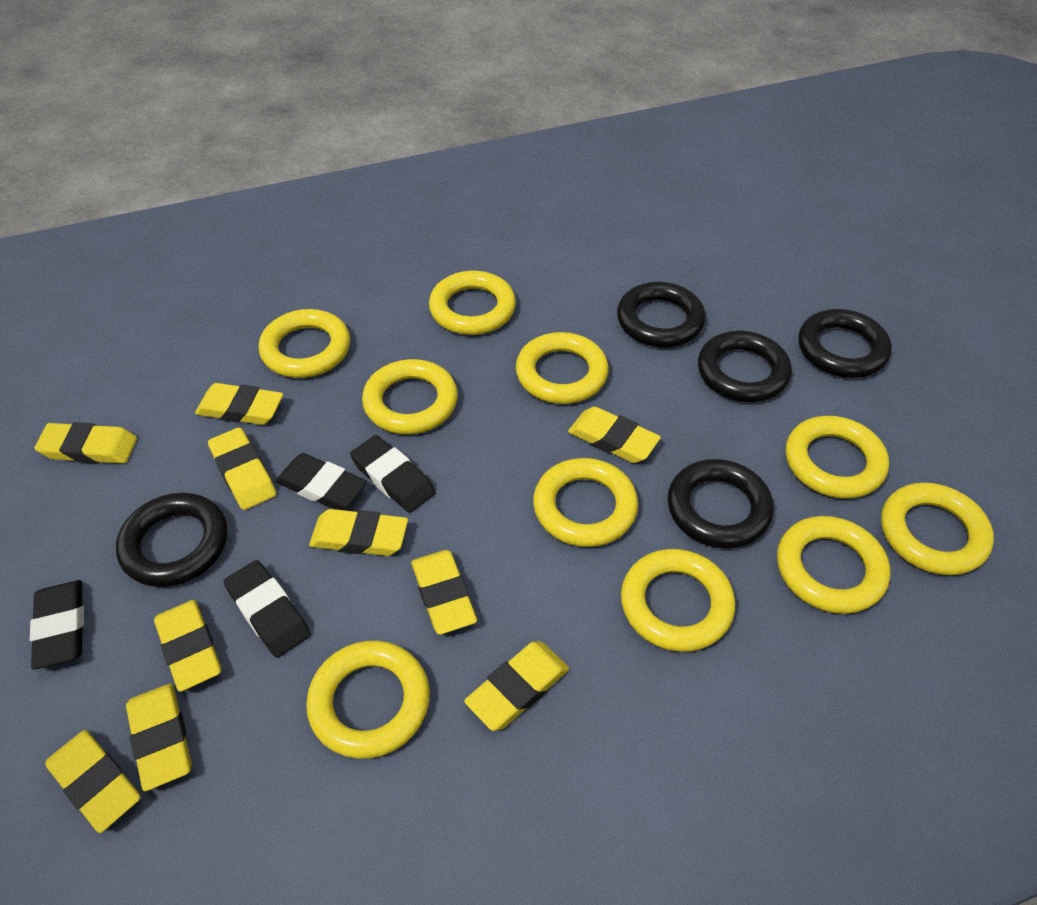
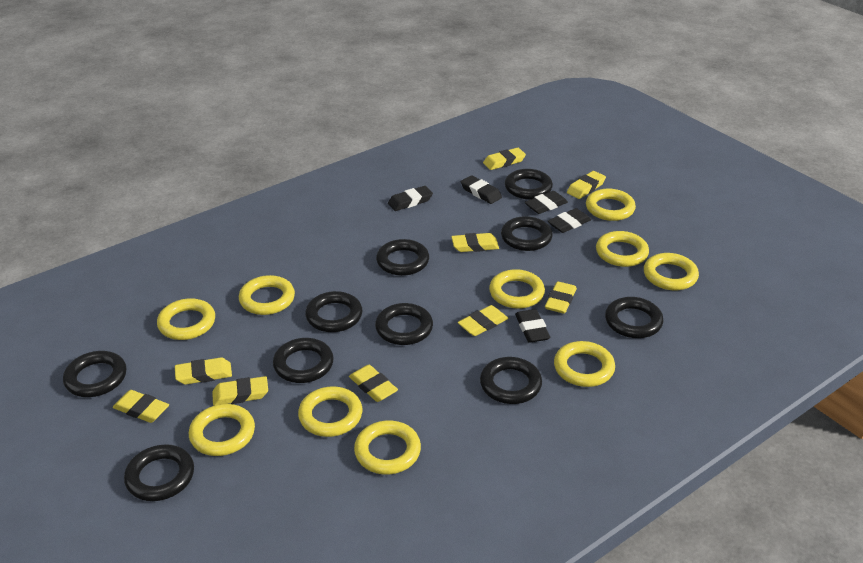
black eraser: 4 -> 5
black ring: 5 -> 10
yellow eraser: 10 -> 9

